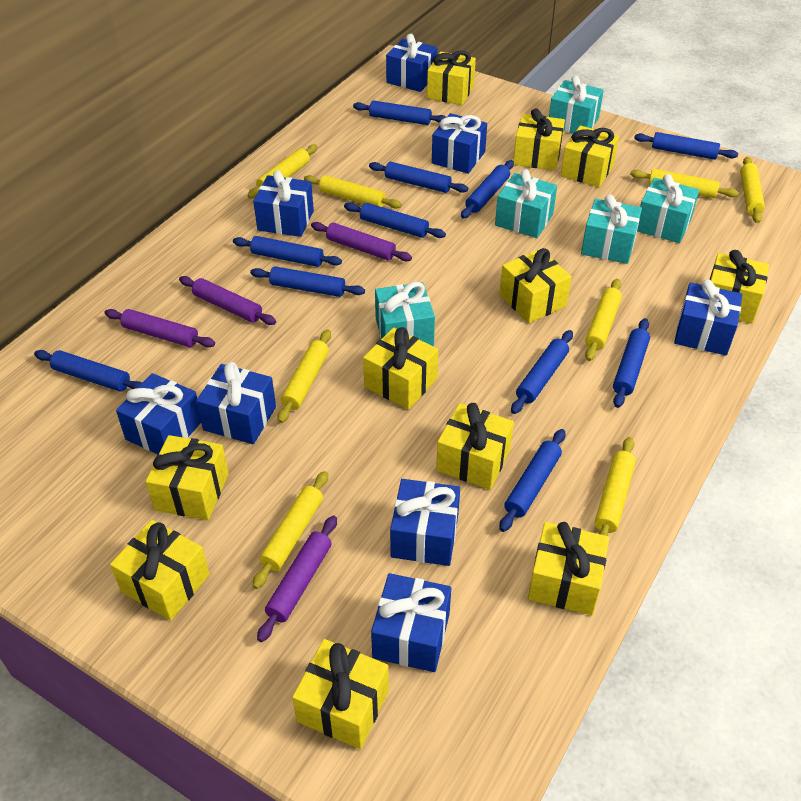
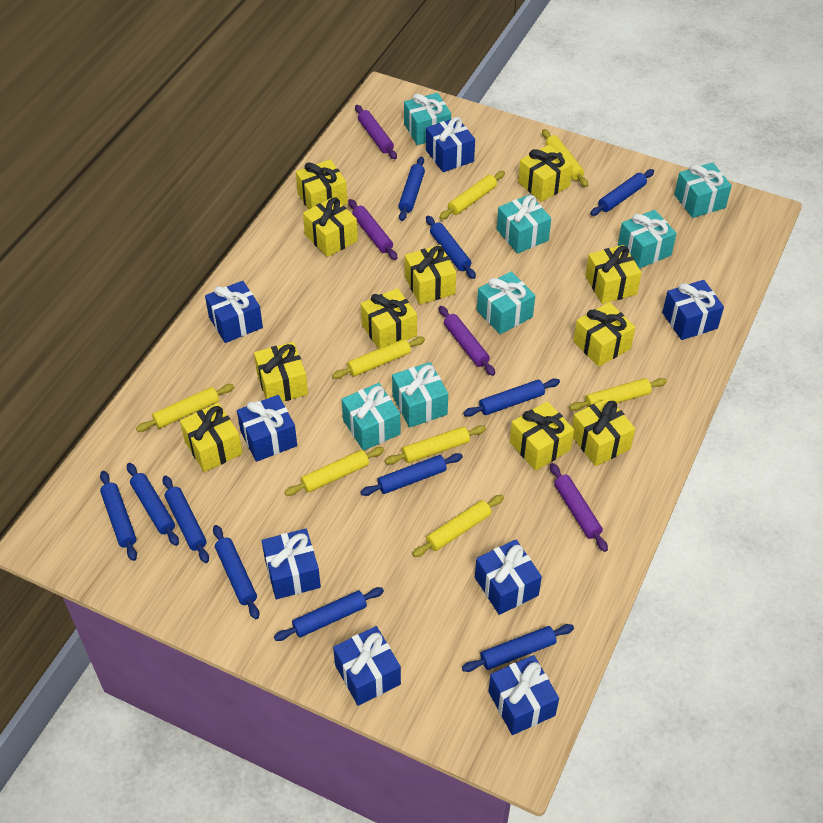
turquoise gift: 5 -> 7

